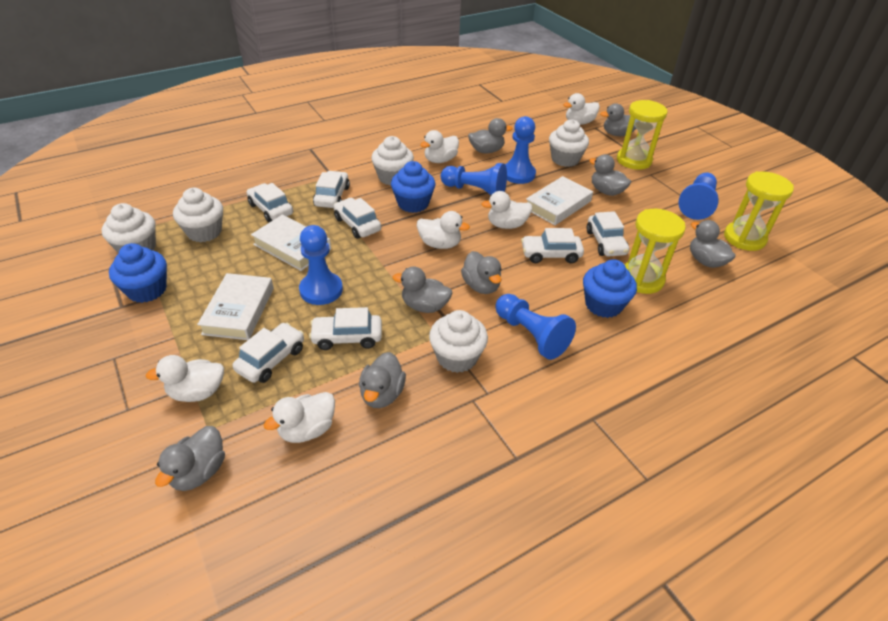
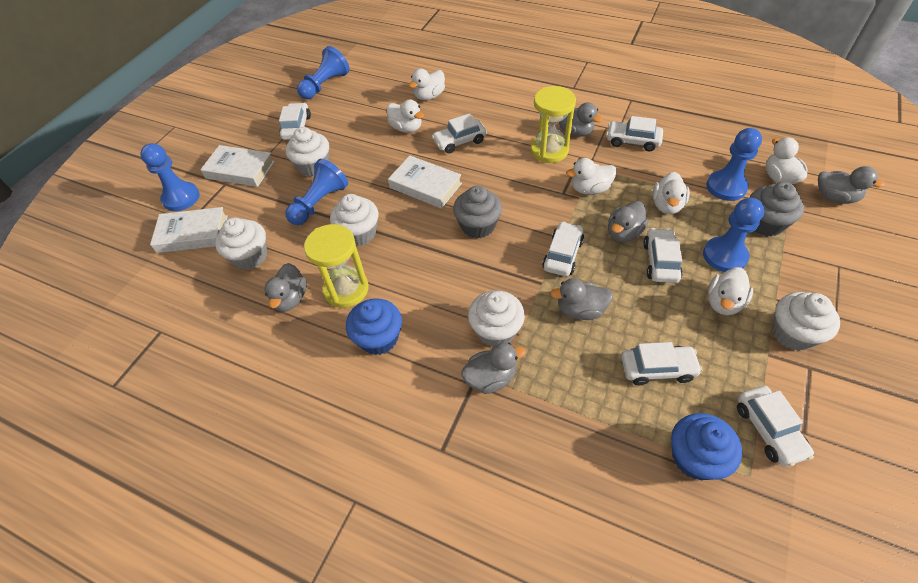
blue cupcake: 3 -> 2
grey cupcake: 0 -> 2
grey duck: 8 -> 6
yellow hourglass: 3 -> 2

